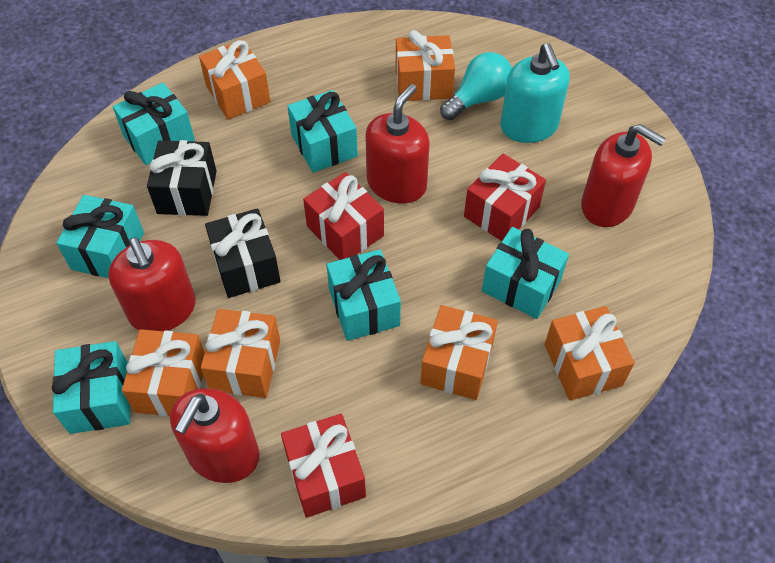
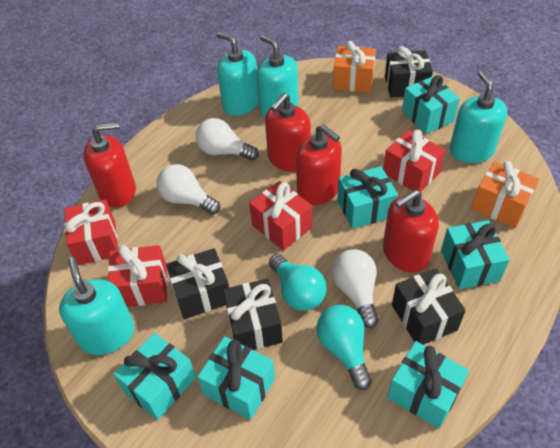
black gift: 2 -> 4
orange gift: 6 -> 2
red gift: 3 -> 4
turquoise light bulb: 1 -> 2
turquoise soap dispenser: 1 -> 4
white light bulb: 0 -> 3

